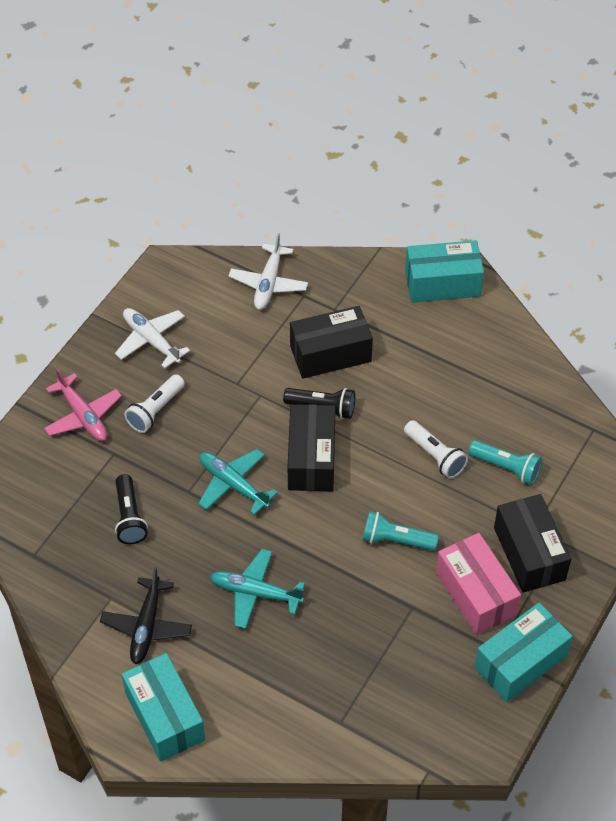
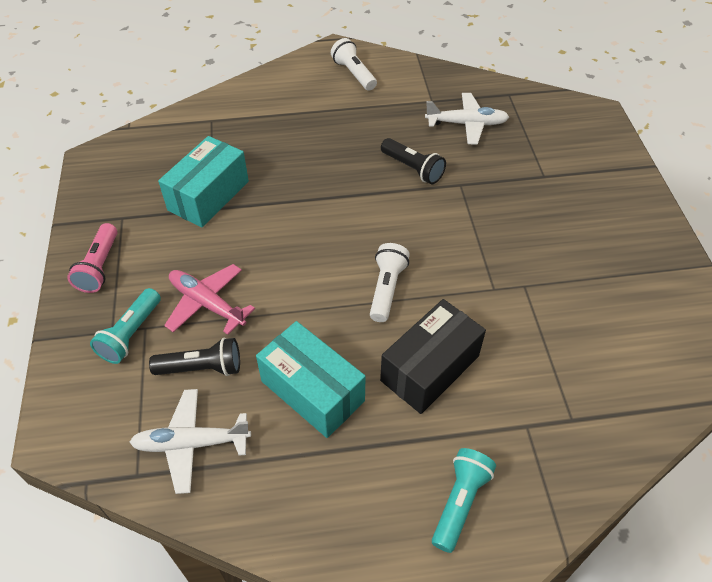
black box: 3 -> 1
black plane: 1 -> 0
pink box: 1 -> 0
pink flashlight: 0 -> 1
turquoise box: 3 -> 2
turquoise plane: 2 -> 0

